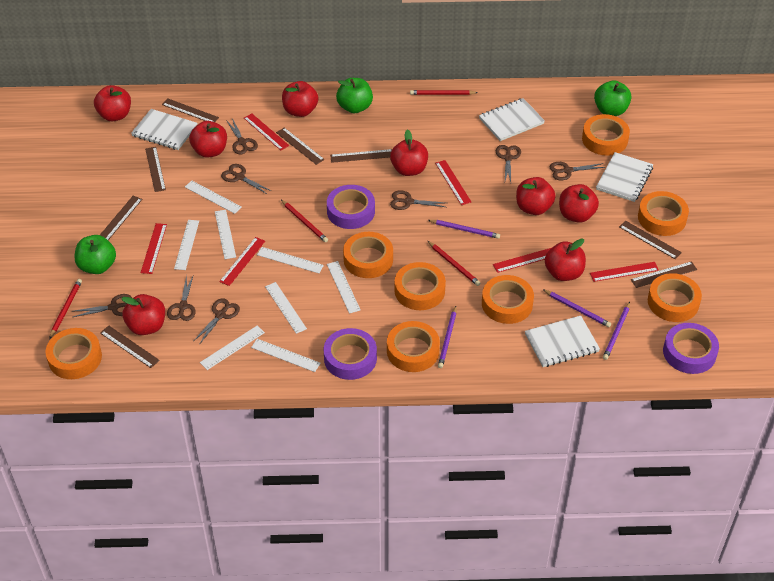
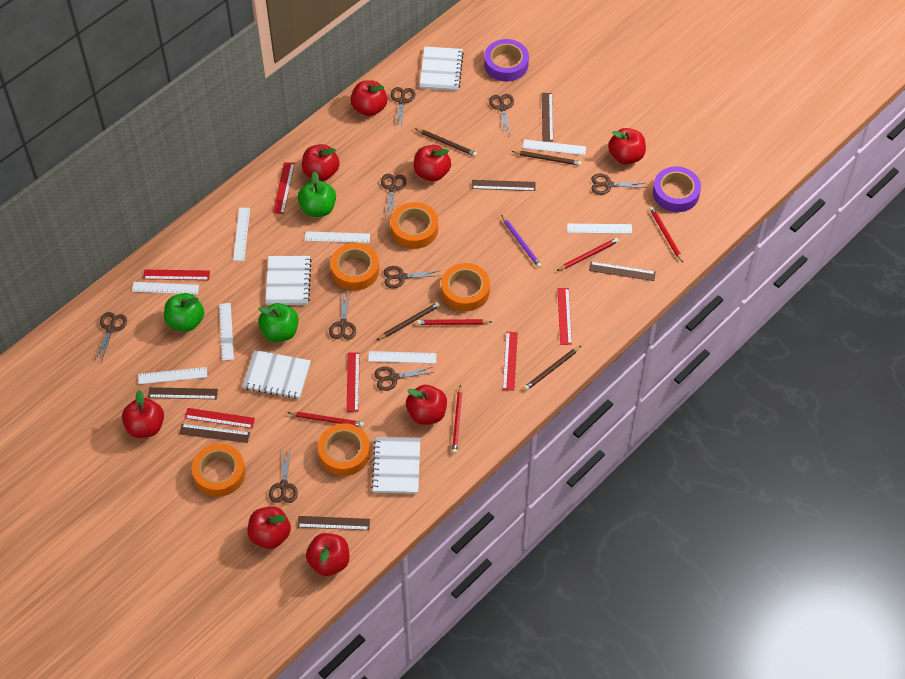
brown pencil: 0 -> 4
brown ruler: 8 -> 6
brown scissors: 8 -> 9
orange tape: 8 -> 5
purple pencil: 4 -> 1
purple tape: 3 -> 2
red pencil: 4 -> 5

